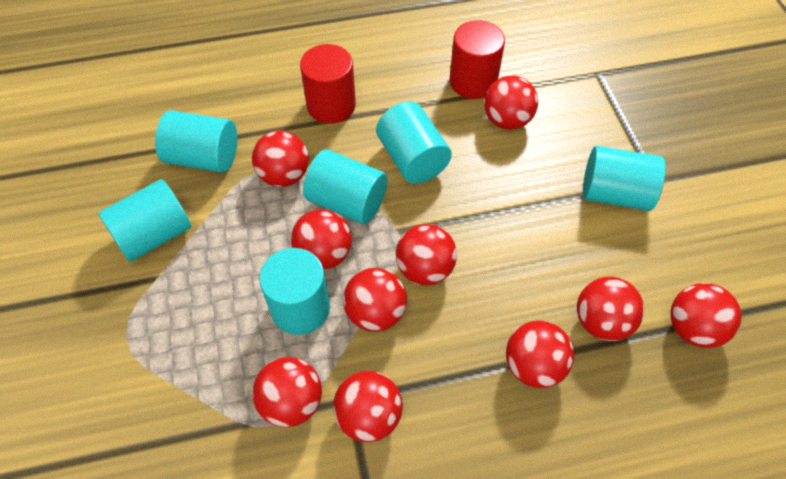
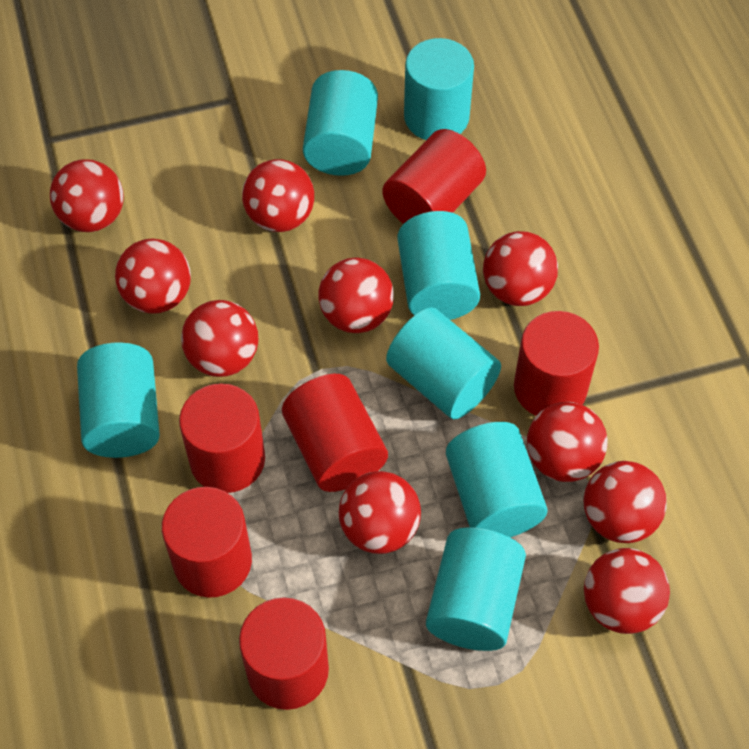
red cylinder: 2 -> 6
turquoise cylinder: 6 -> 7

